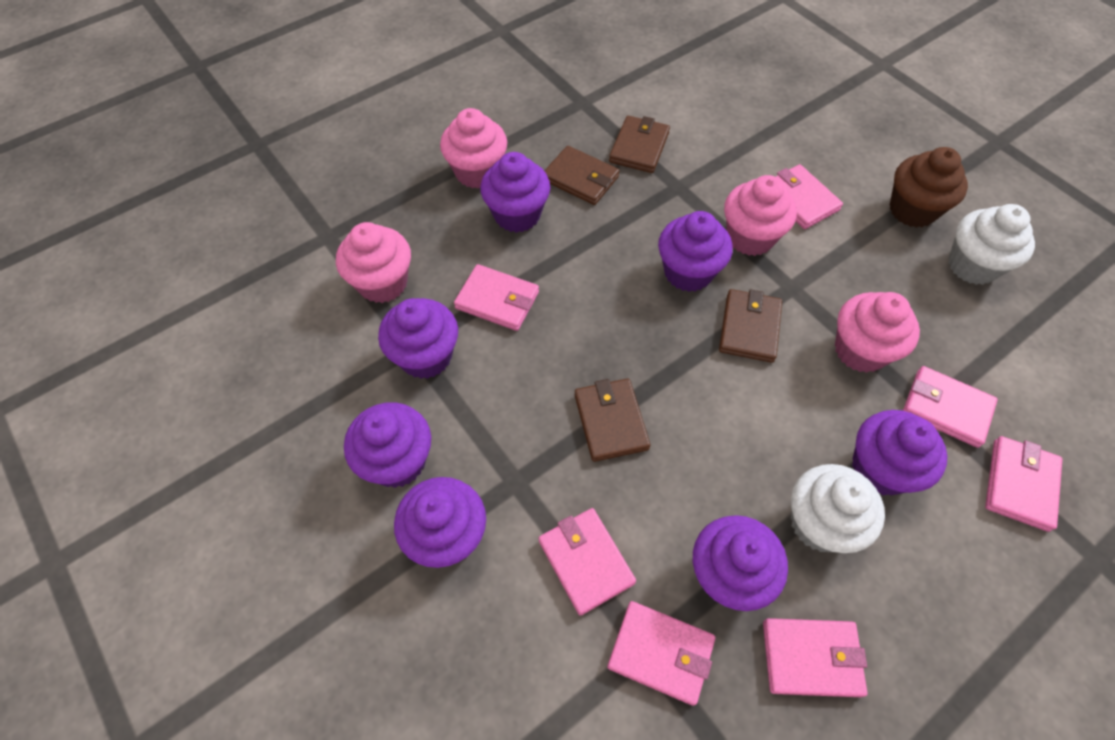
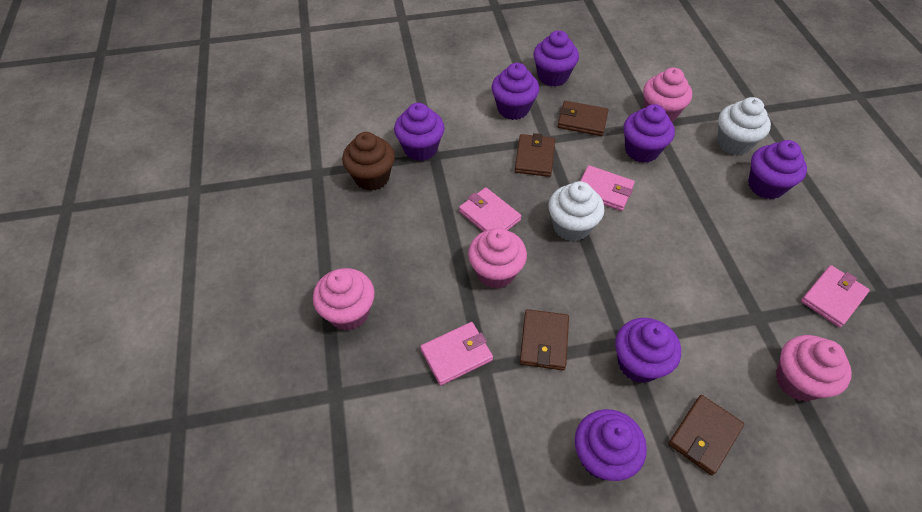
pink wallet: 7 -> 4

